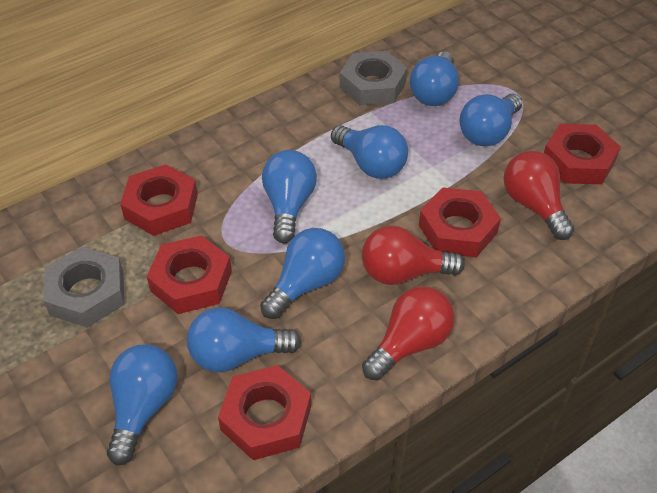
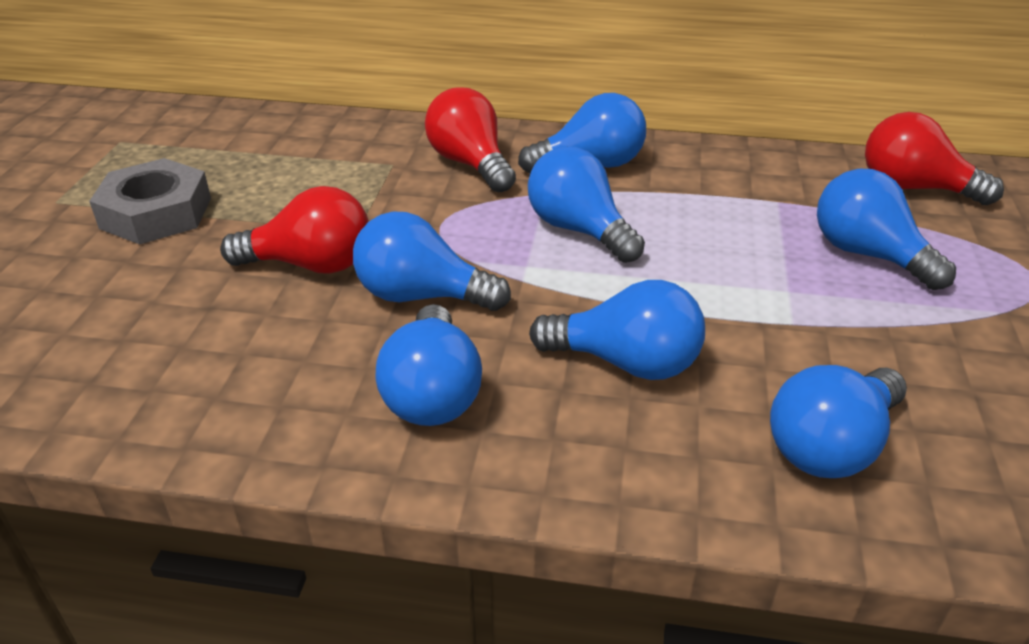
grey nut: 2 -> 1
red nut: 5 -> 0

